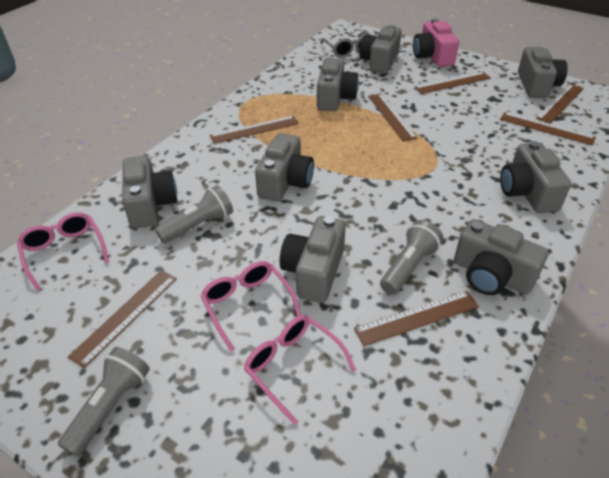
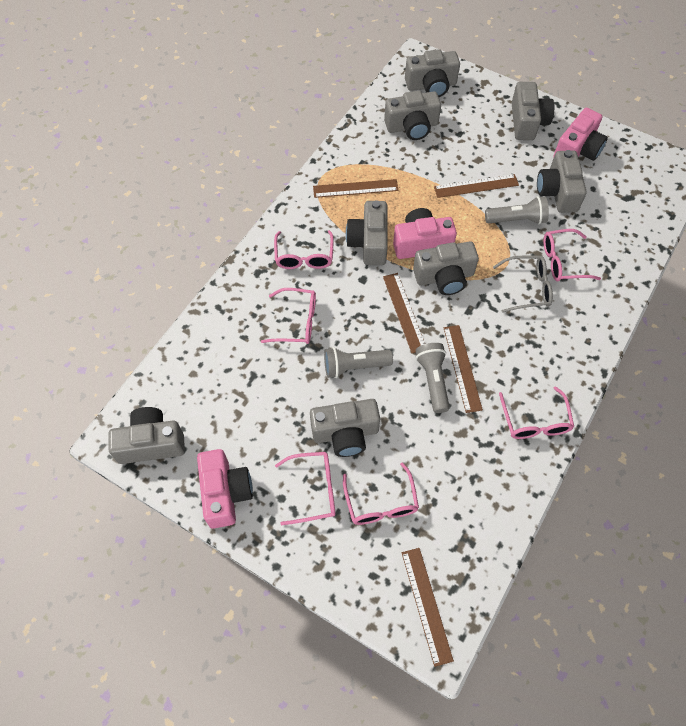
brown ruler: 7 -> 5
pink camera: 1 -> 3
pink glasses: 3 -> 6

